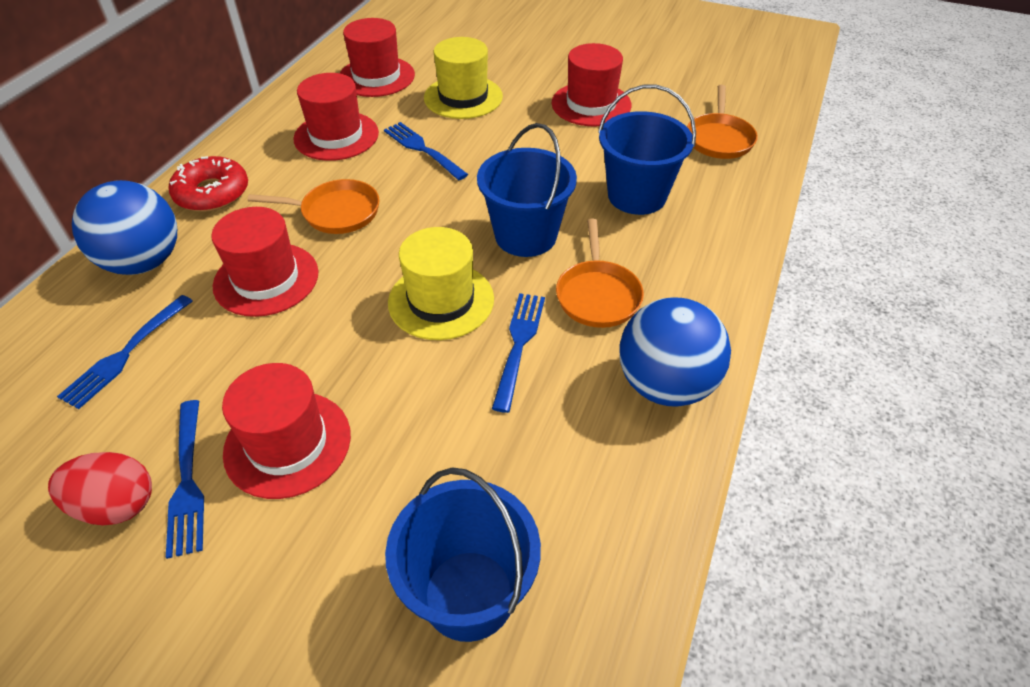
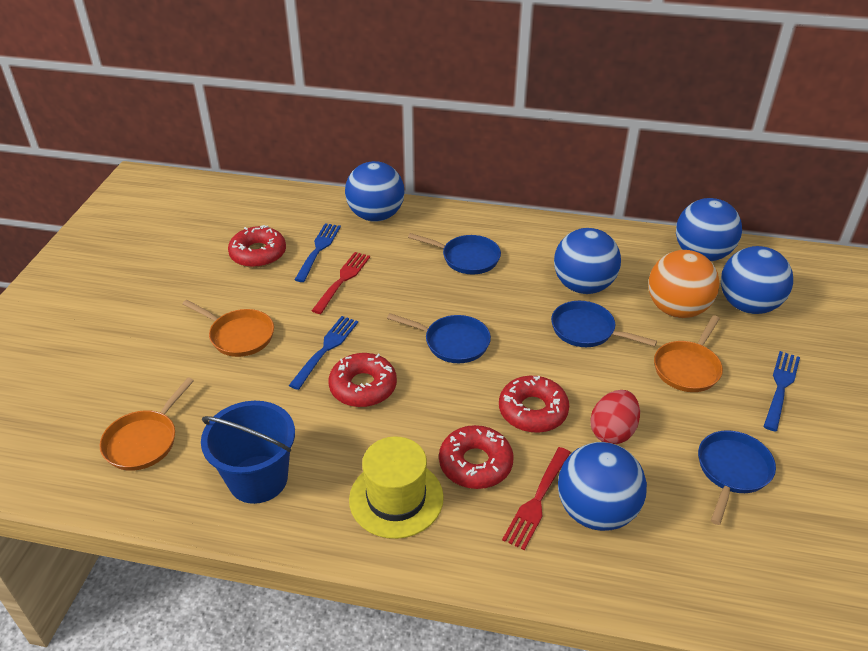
blue ball: 2 -> 5
blue bucket: 3 -> 1
blue fork: 4 -> 3
blue pan: 0 -> 4
orange ball: 0 -> 1
red donut: 1 -> 4
red fork: 0 -> 2
red hat: 5 -> 0
yellow hat: 2 -> 1

